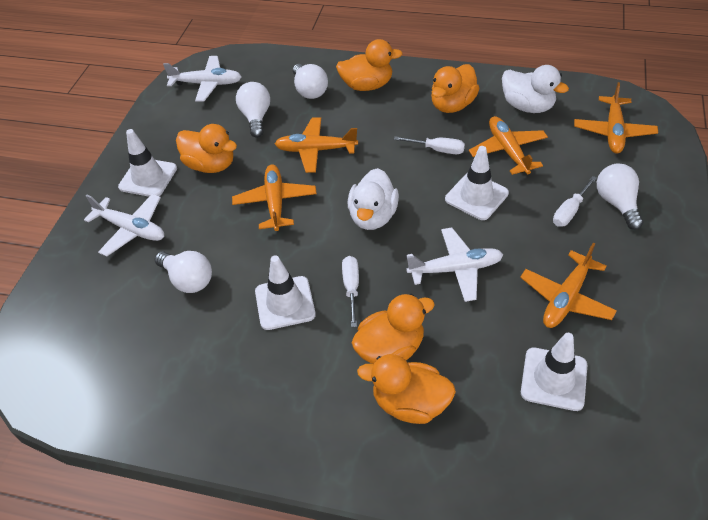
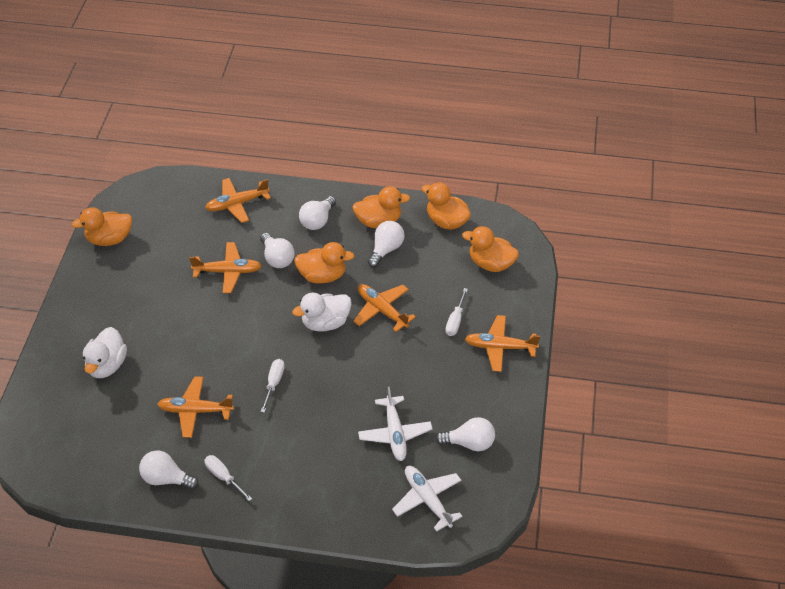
white light bulb: 4 -> 5
white plane: 3 -> 2
white traffic cone: 4 -> 0

